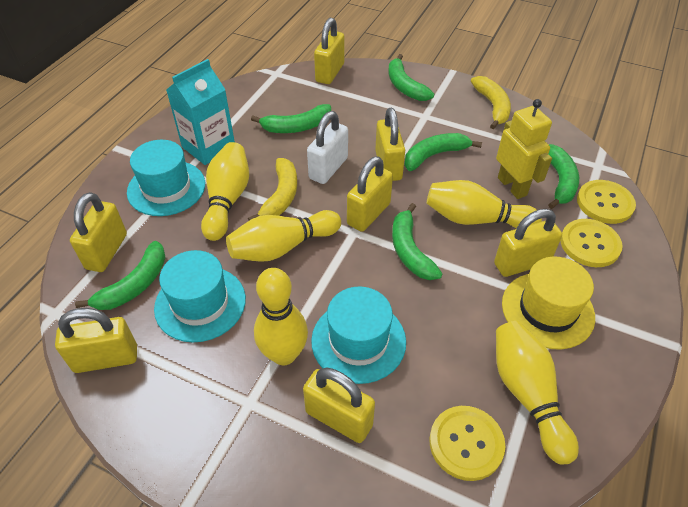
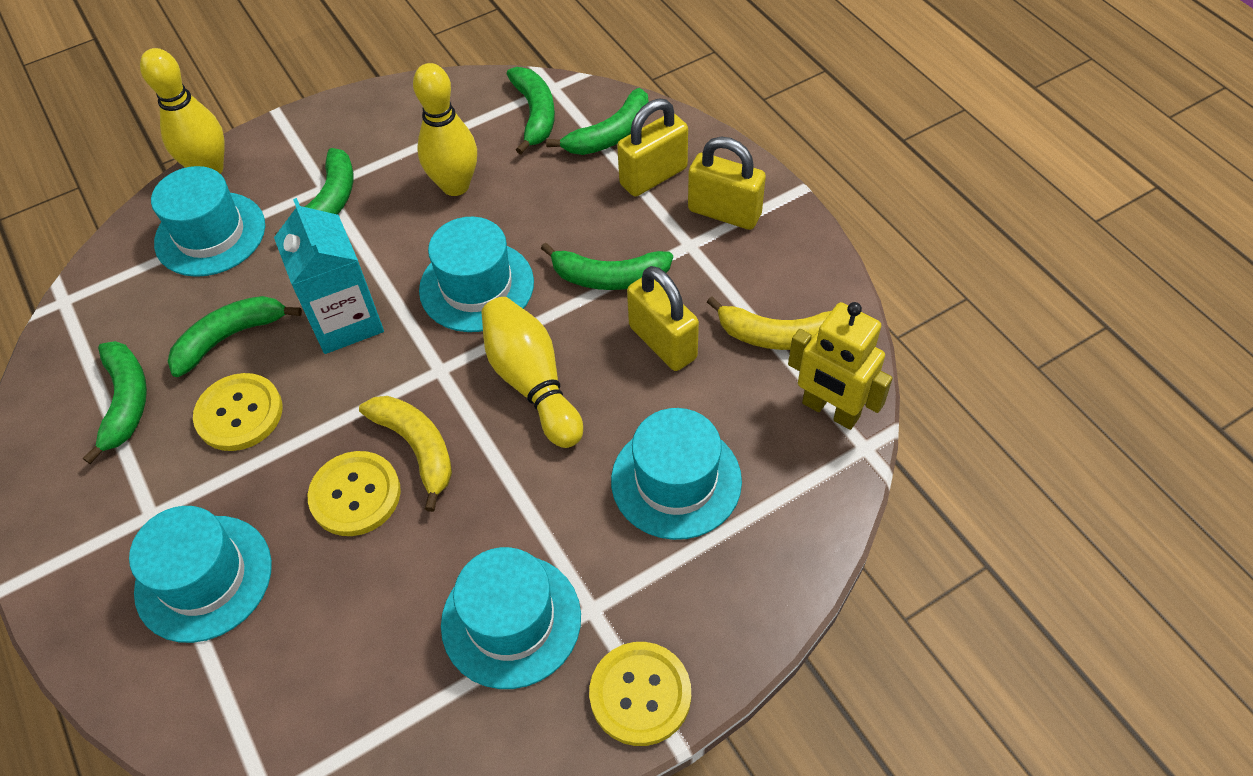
turquoise hat: 3 -> 5
white padlock: 1 -> 0
yellow bowling pin: 5 -> 3
yellow hat: 1 -> 0
yellow padlock: 7 -> 3

